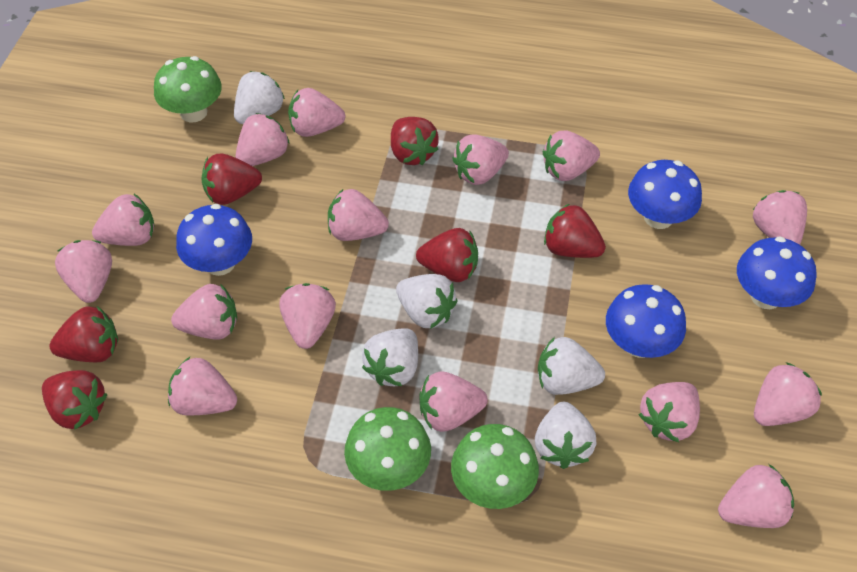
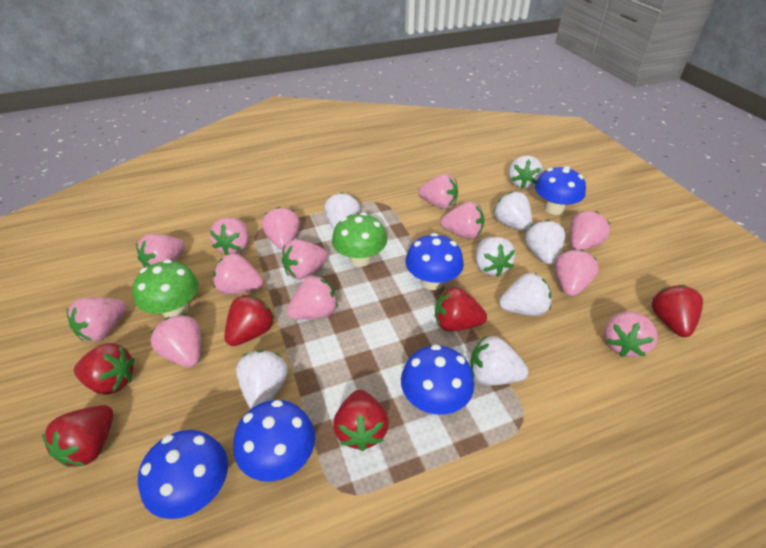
blue mushroom: 4 -> 5
green mushroom: 3 -> 2
pink strawberry: 15 -> 13
white strawberry: 5 -> 8

